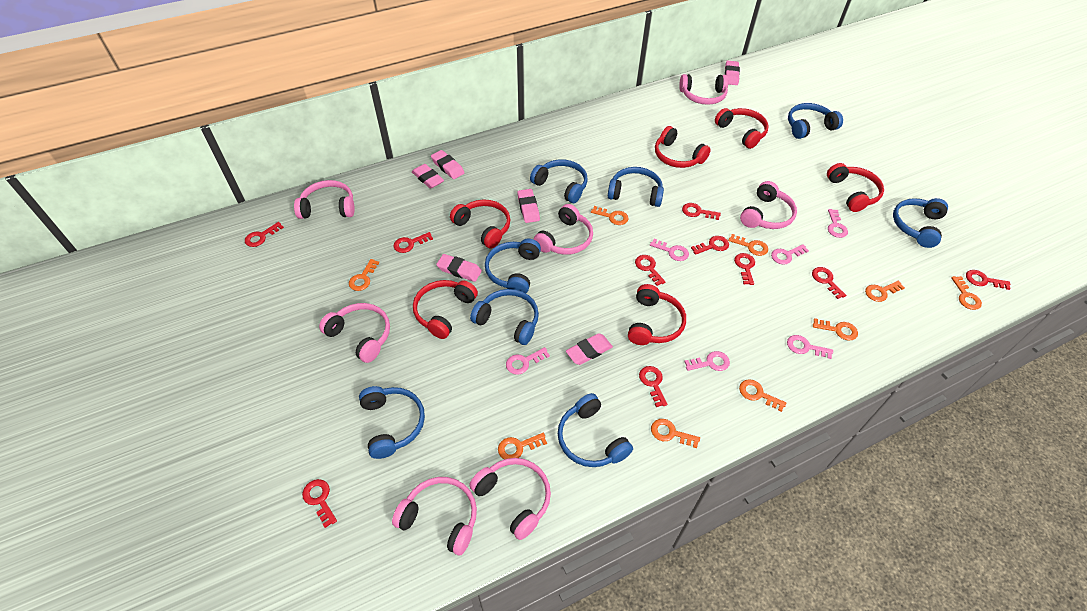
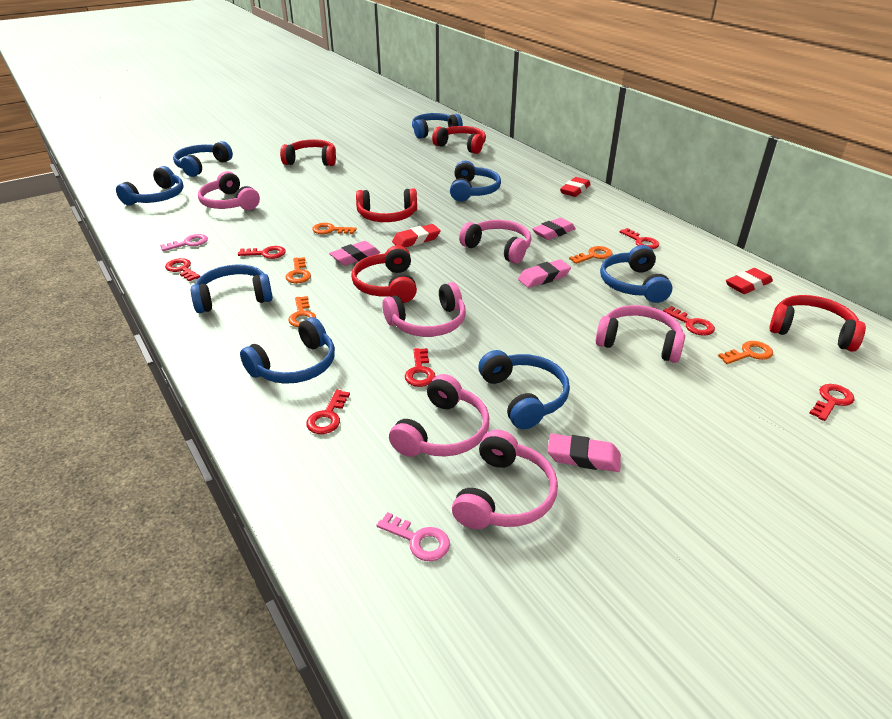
orange key: 9 -> 5
pink eraser: 6 -> 4
pink headphones: 7 -> 6
pink key: 6 -> 2
red eraser: 0 -> 3
red headphones: 6 -> 5
red key: 10 -> 7

